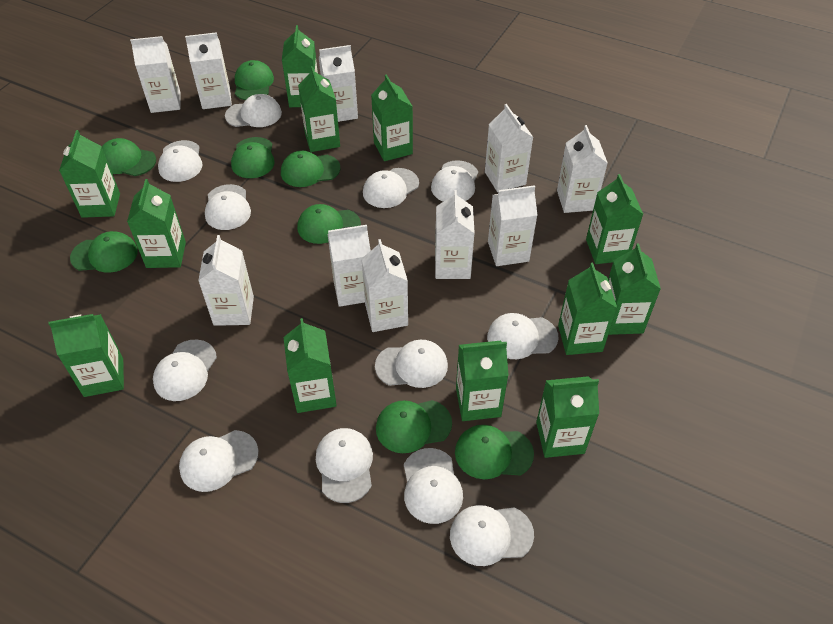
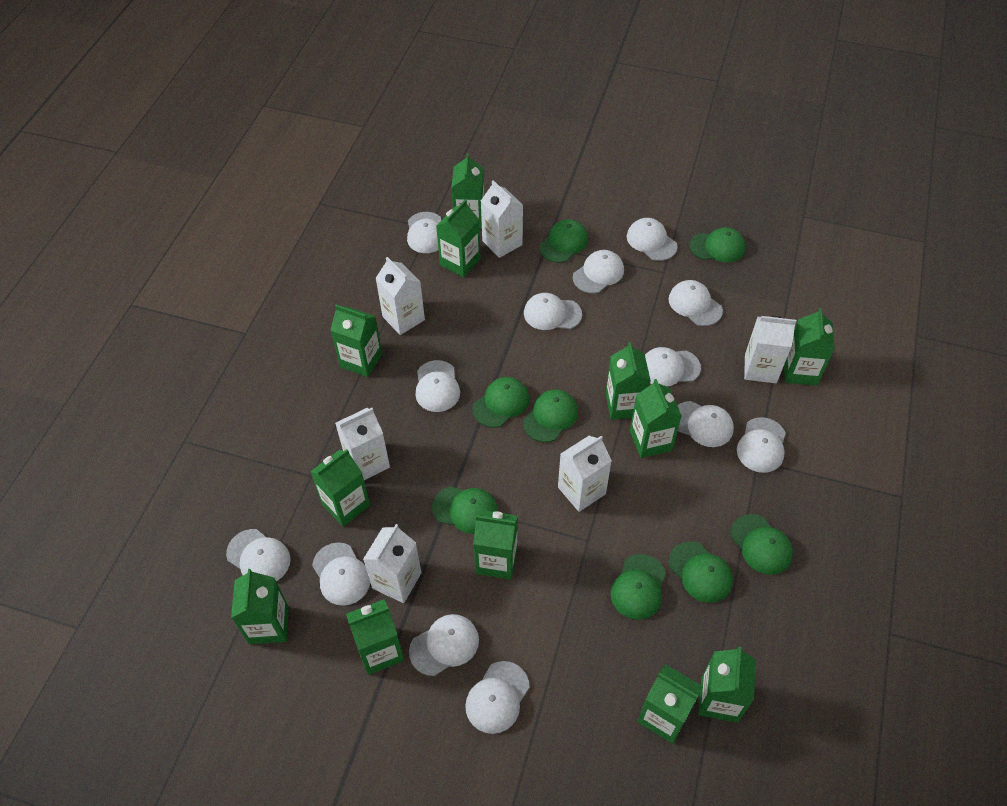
white cap: 12 -> 13
white carton: 10 -> 6

